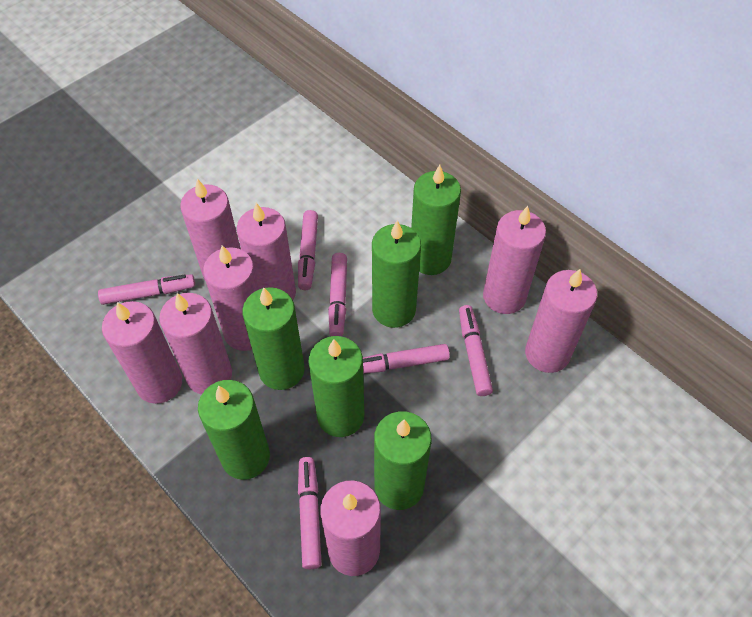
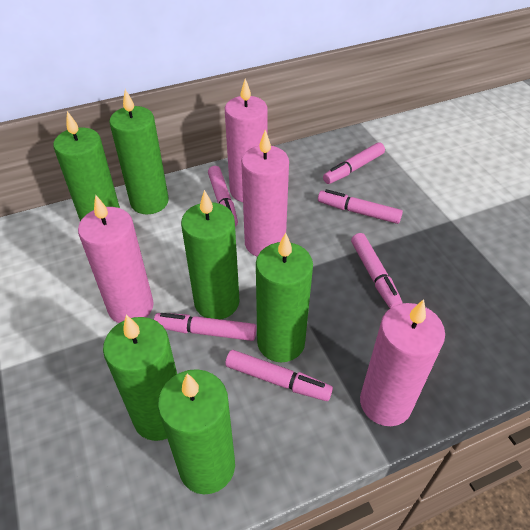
pink candle: 8 -> 4

